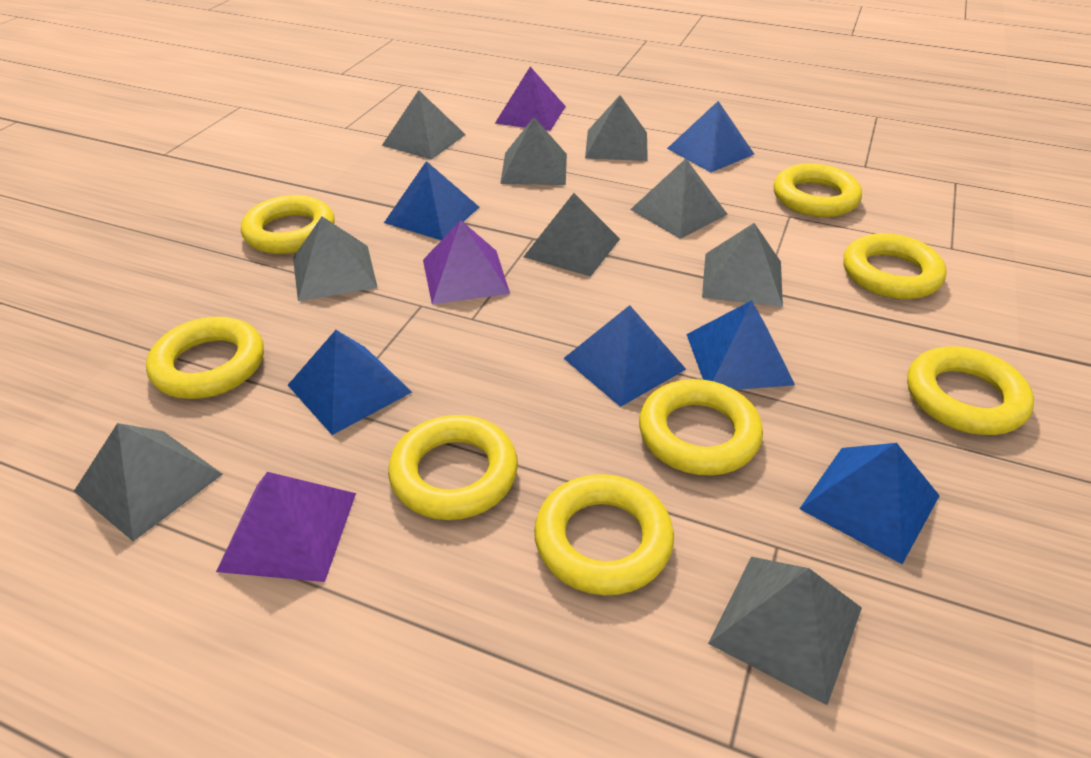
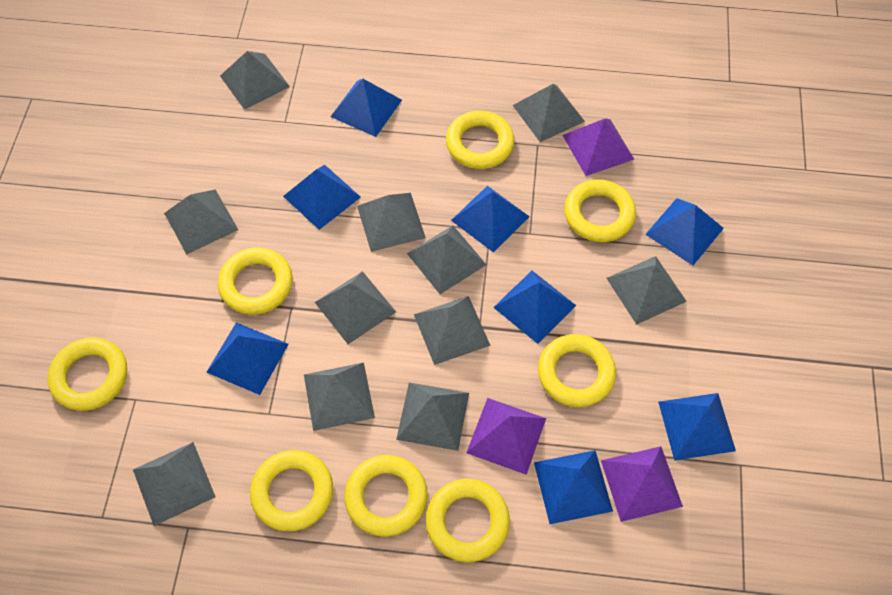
blue pyramid: 6 -> 8
grey pyramid: 9 -> 11

